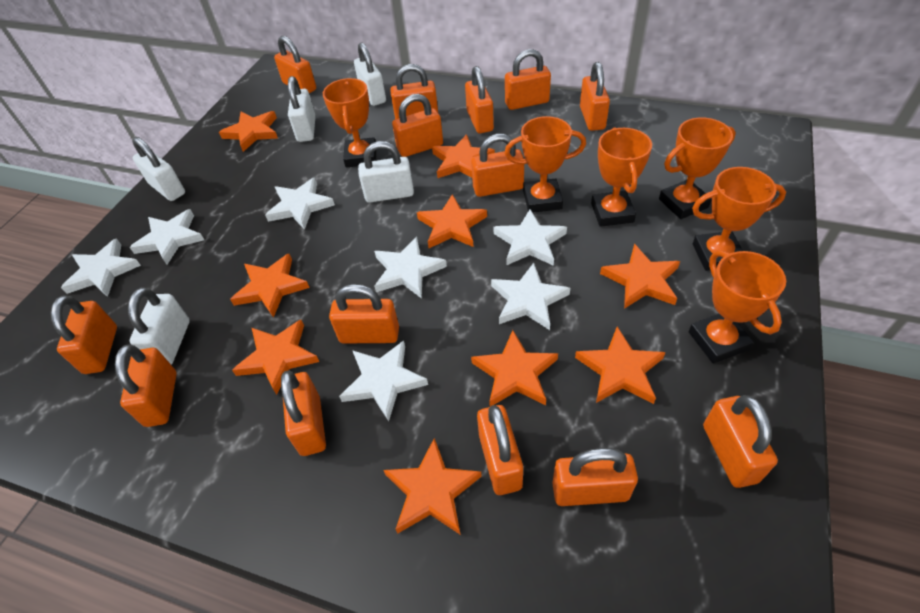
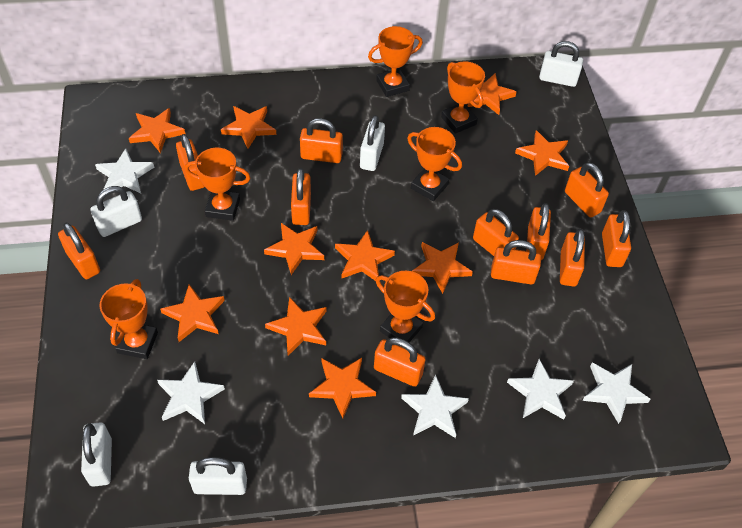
orange padlock: 14 -> 11
orange star: 9 -> 10
white star: 7 -> 5

